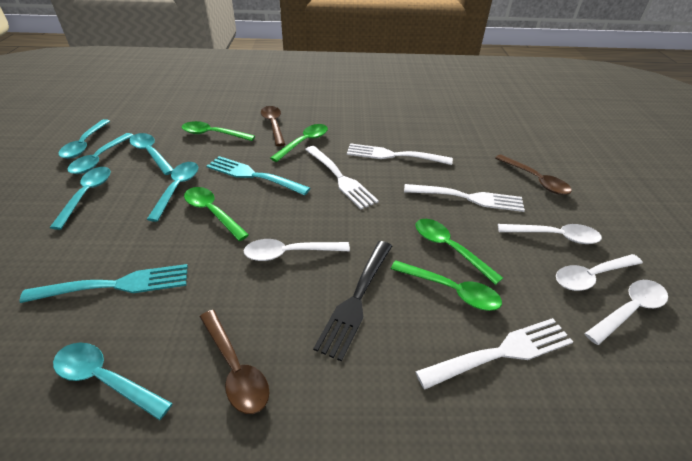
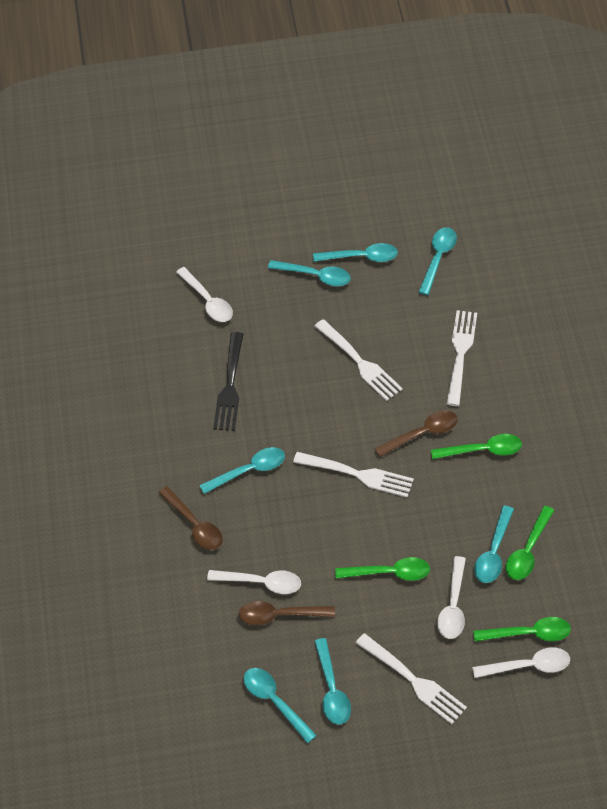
green spoon: 5 -> 4
turquoise fork: 2 -> 0
turquoise spoon: 6 -> 7

